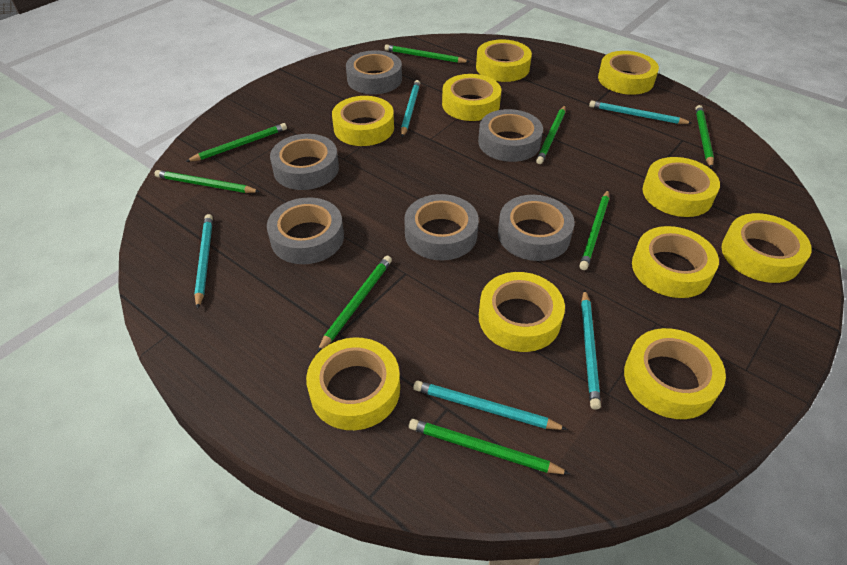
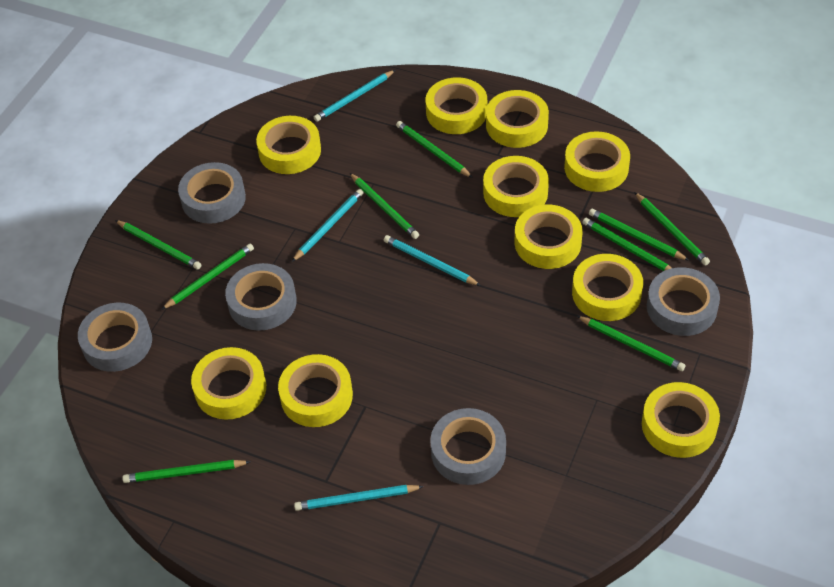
green pencil: 8 -> 9
grey tape: 6 -> 5
turquoise pencil: 5 -> 4

